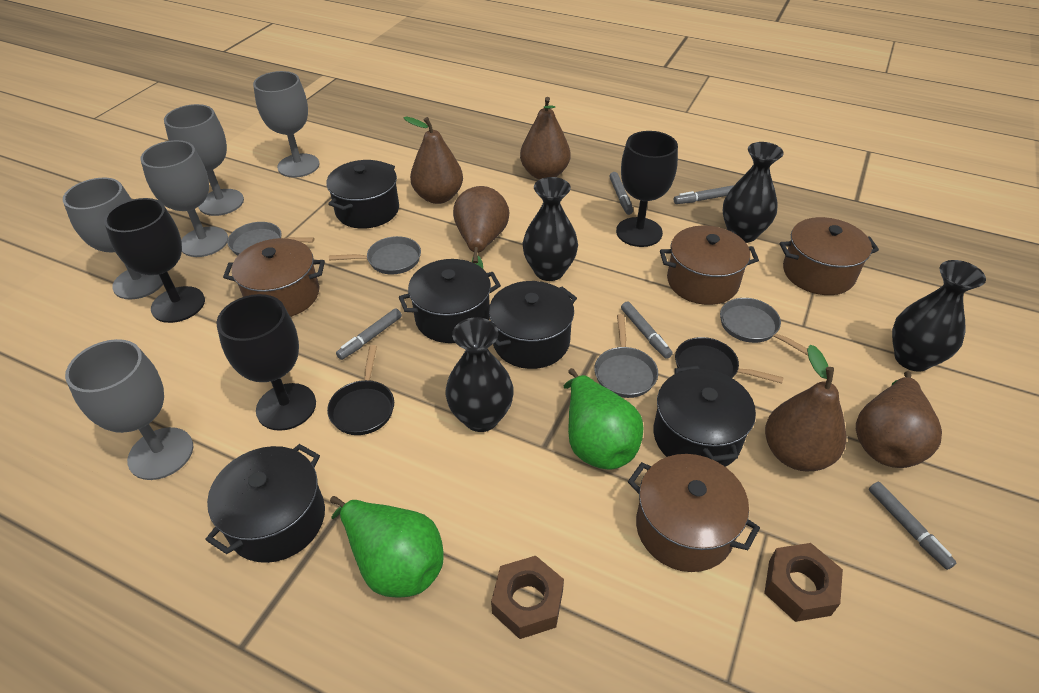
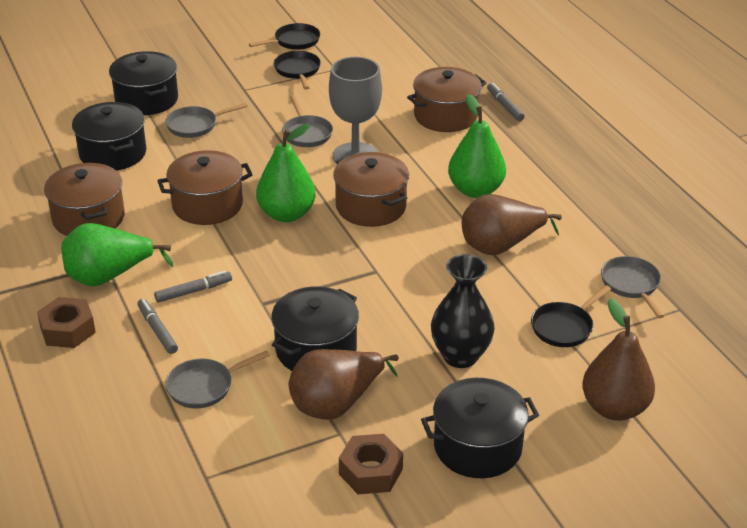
black goblet: 3 -> 0
black pan: 2 -> 3
black pot: 5 -> 4
black vase: 4 -> 1
brown pear: 5 -> 3
green pear: 2 -> 3
grey goblet: 5 -> 1
grey marker: 5 -> 3

